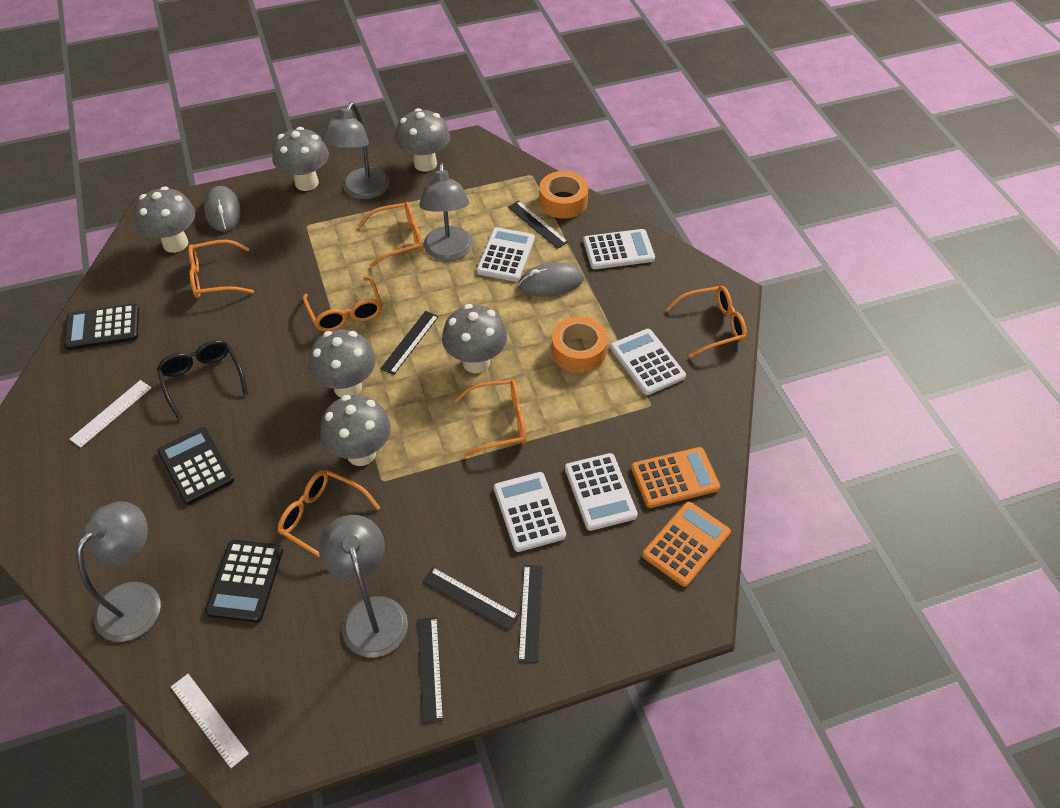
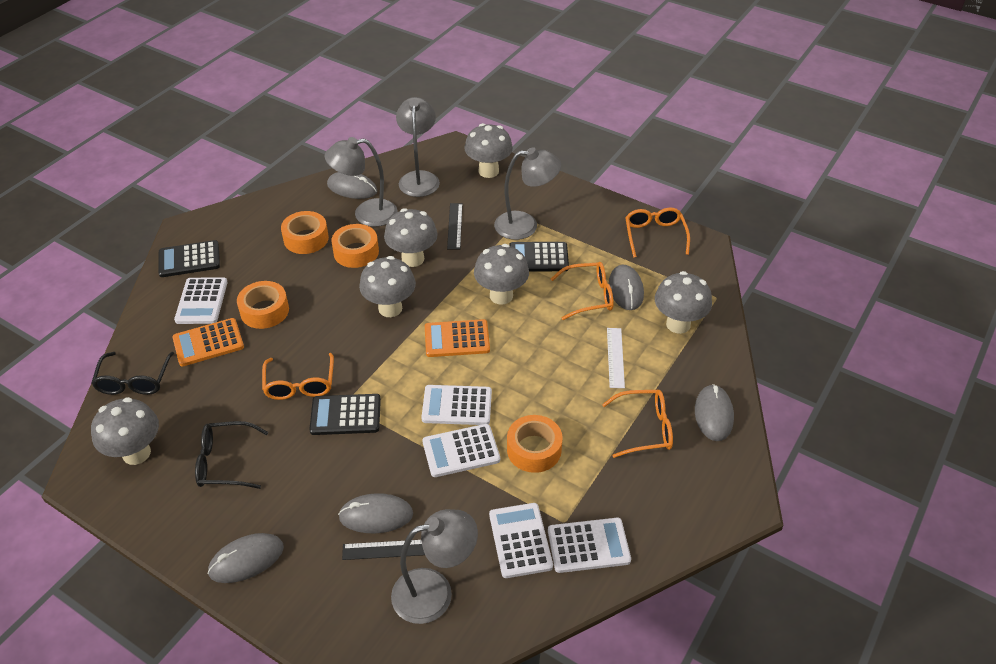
black glasses: 1 -> 2
black ruler: 5 -> 2
grey mouse: 2 -> 5
orange glasses: 6 -> 4
orange tape: 2 -> 4
white ruler: 2 -> 1

